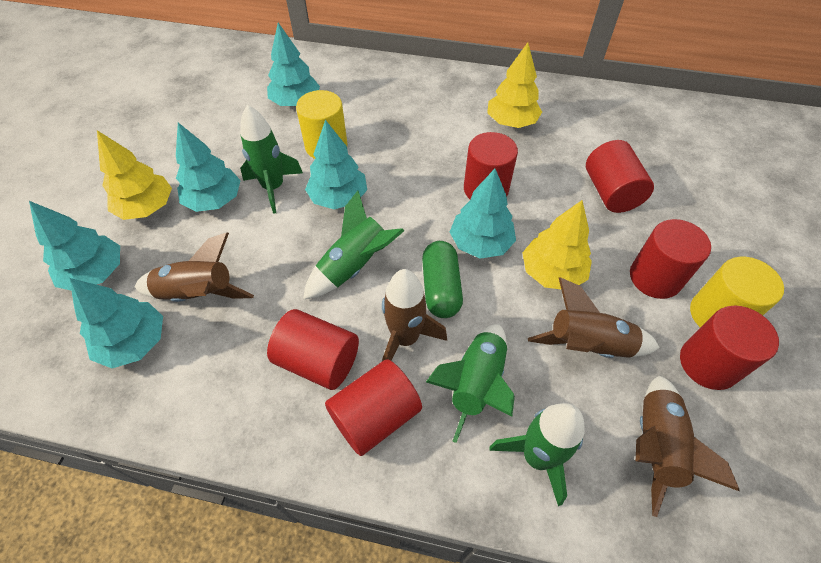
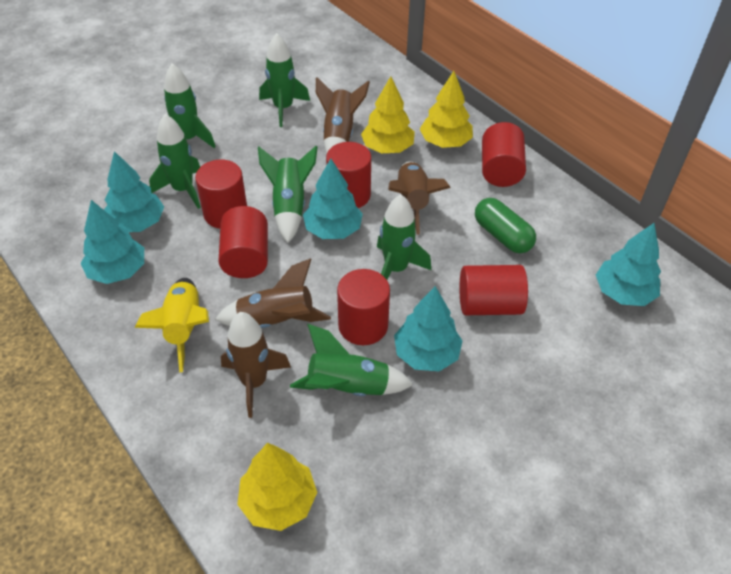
green rocket: 4 -> 6
turquoise tree: 6 -> 5
yellow cylinder: 2 -> 0
yellow rocket: 0 -> 1

